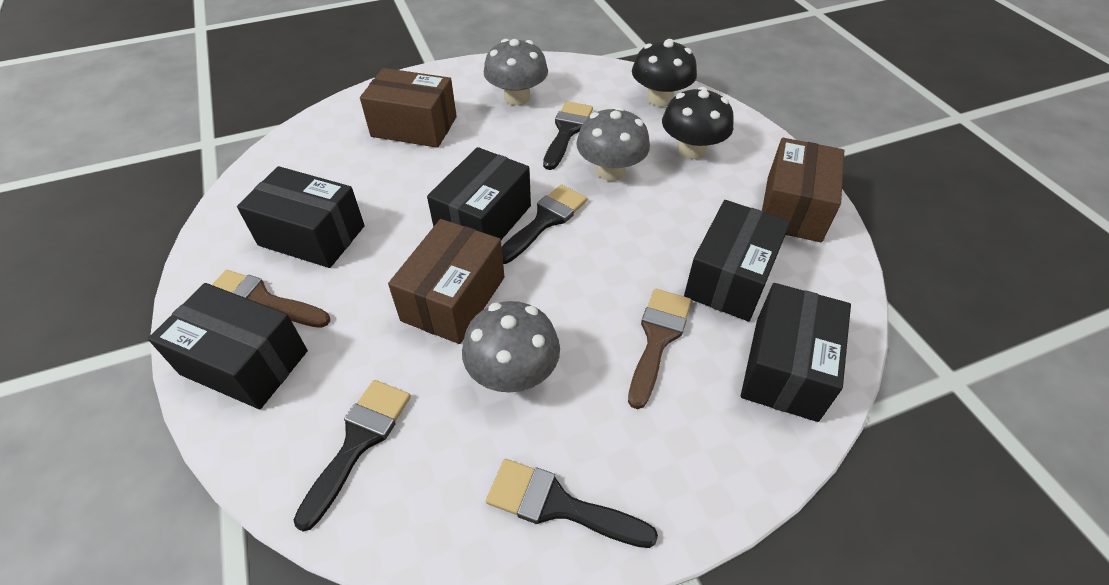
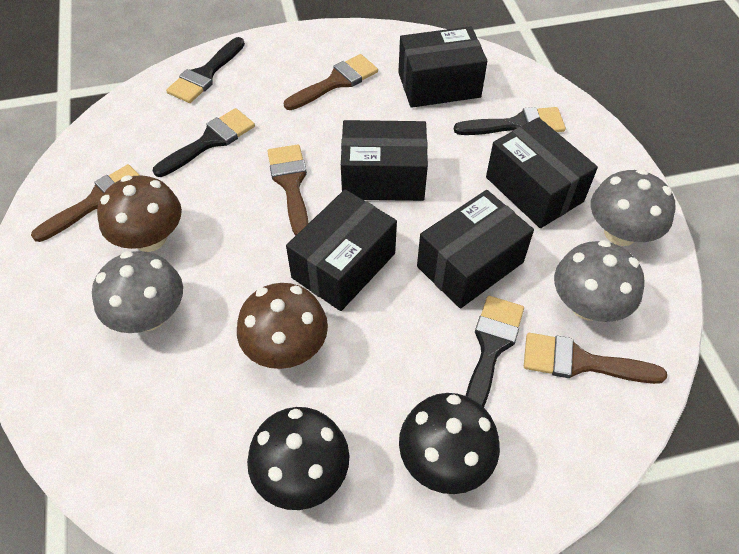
brown box: 3 -> 0
brown brush: 2 -> 4
brown mushroom: 0 -> 2

